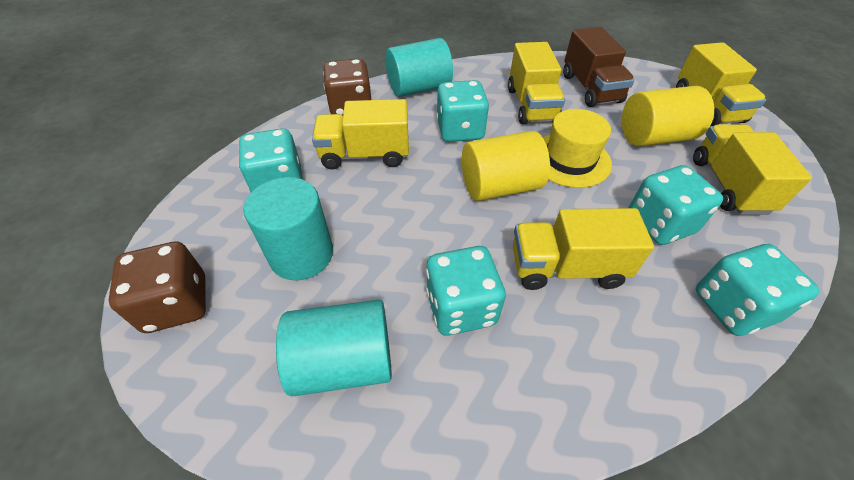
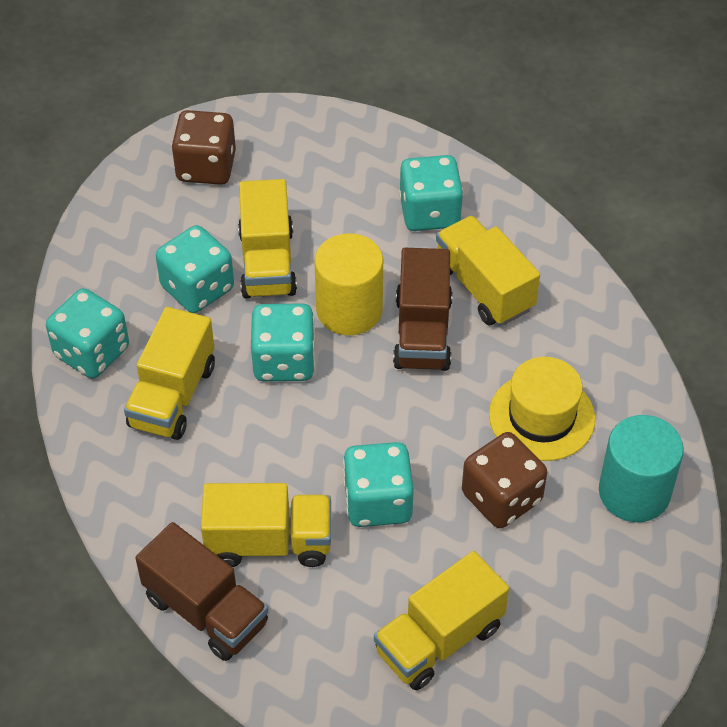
brown truck: 1 -> 2
turquoise cylinder: 3 -> 1
yellow cylinder: 2 -> 1

